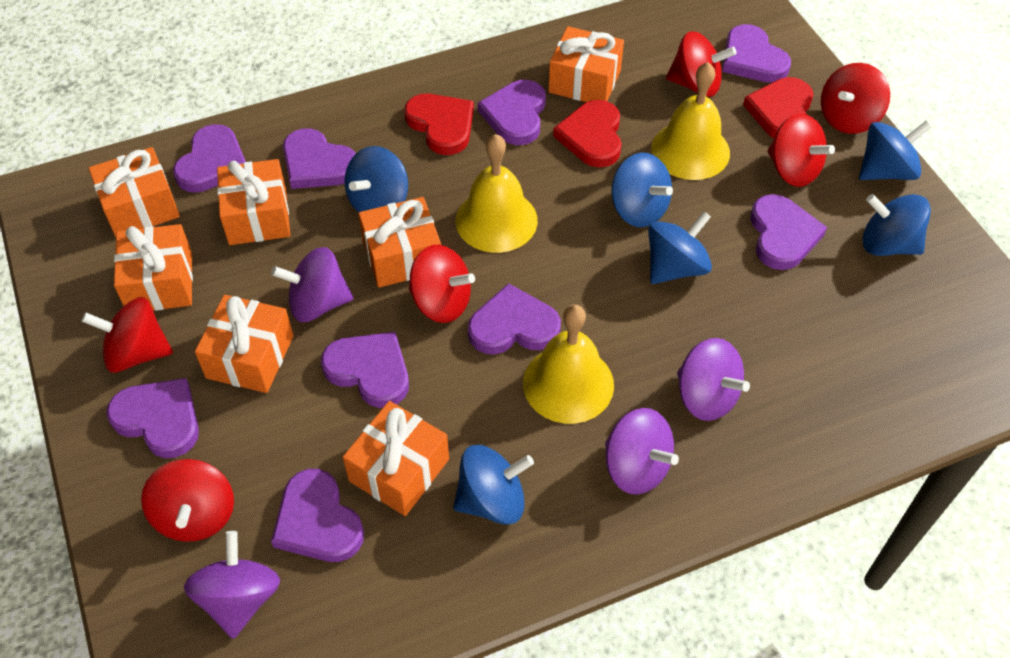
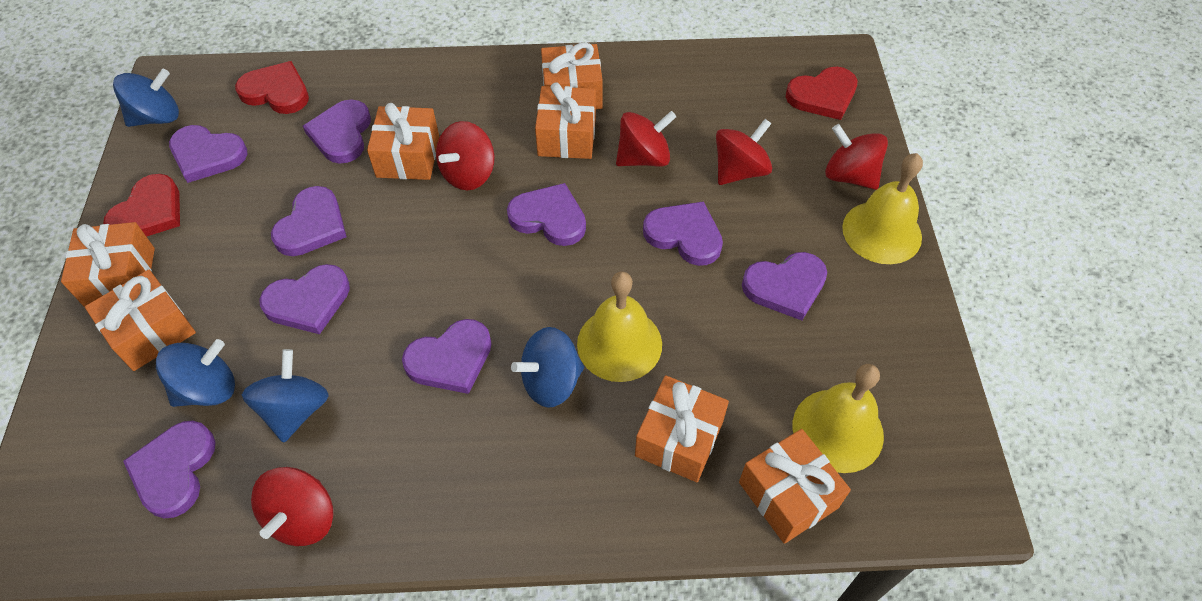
blue spinning top: 6 -> 4
purple spinning top: 4 -> 0
red spinning top: 6 -> 5

